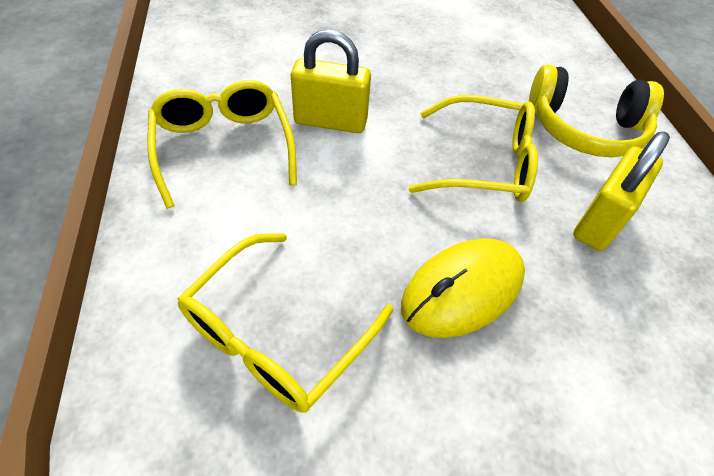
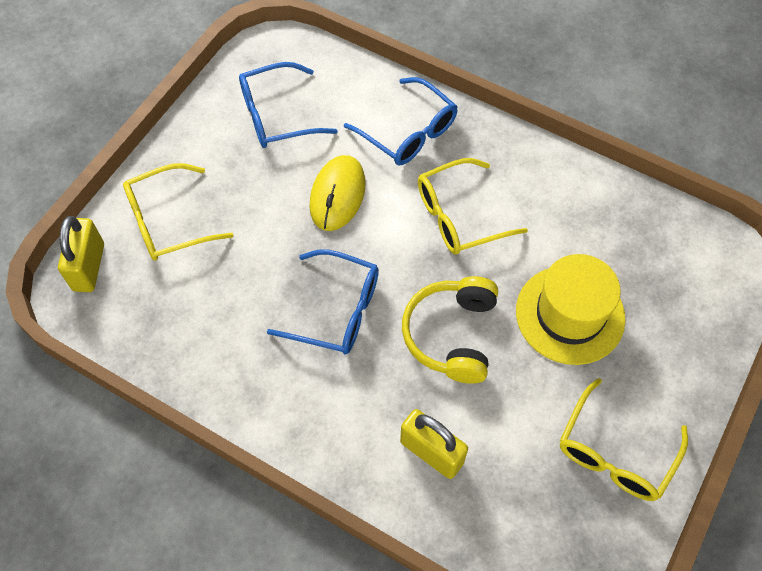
blue glasses: 0 -> 3
yellow hat: 0 -> 1

